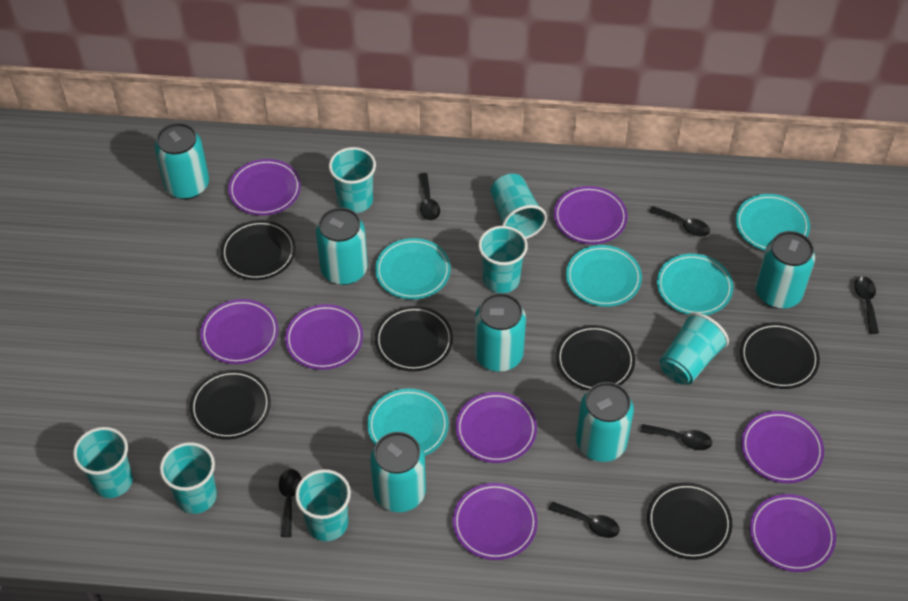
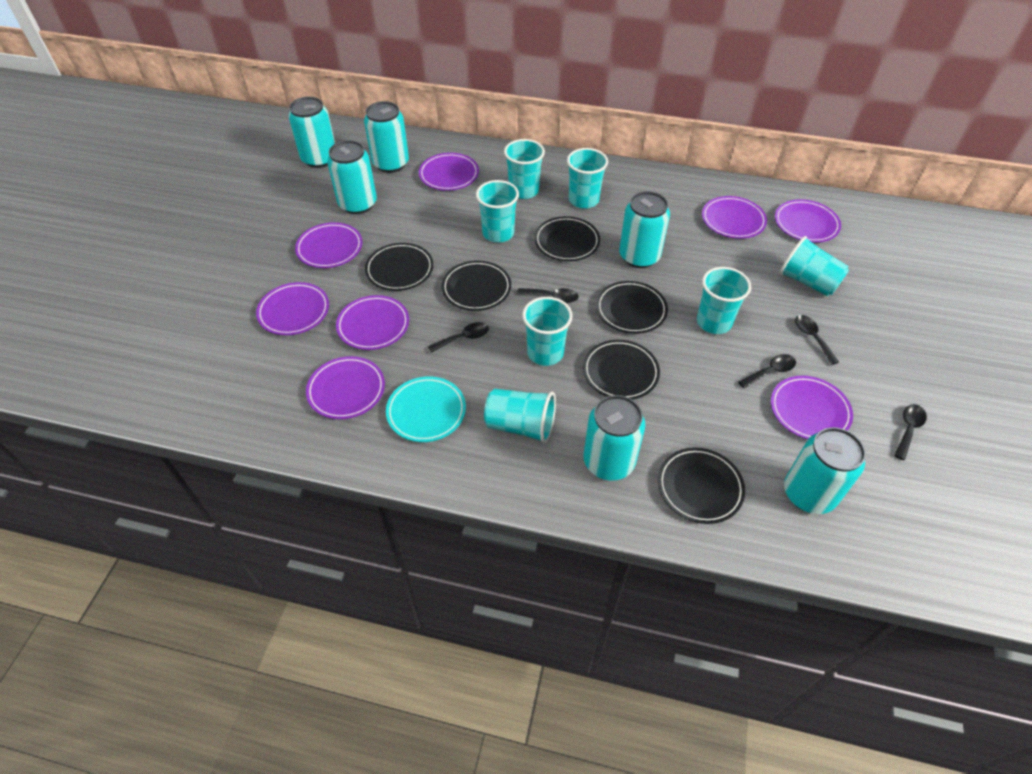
black spoon: 6 -> 5
turquoise plate: 5 -> 1

